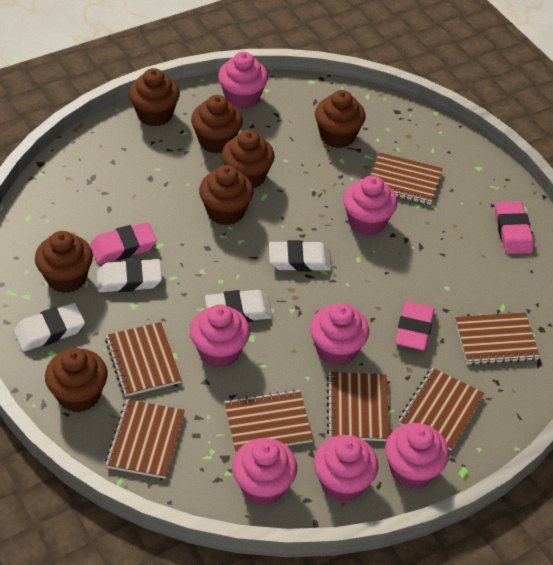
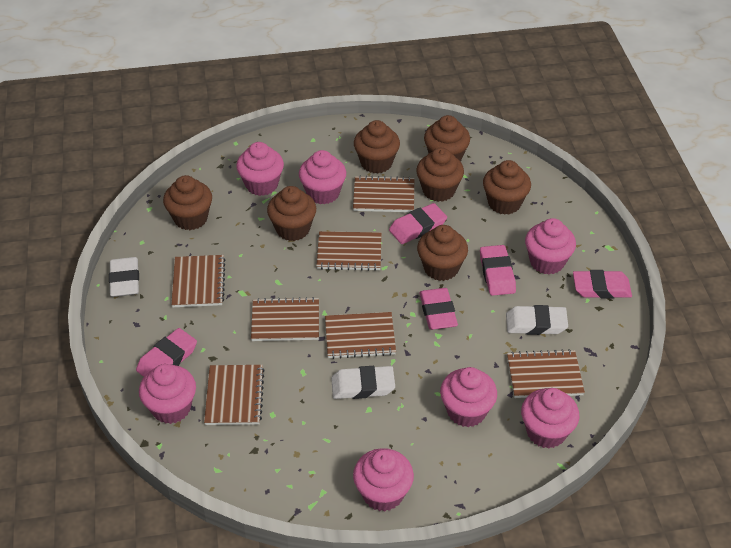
pink eraser: 3 -> 5
white eraser: 4 -> 3

